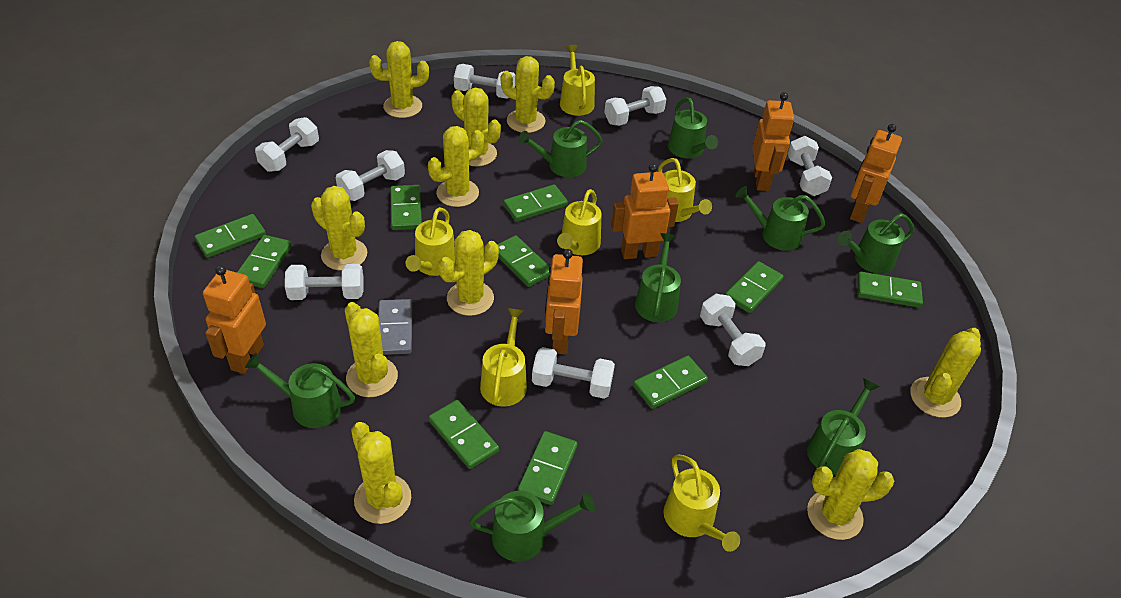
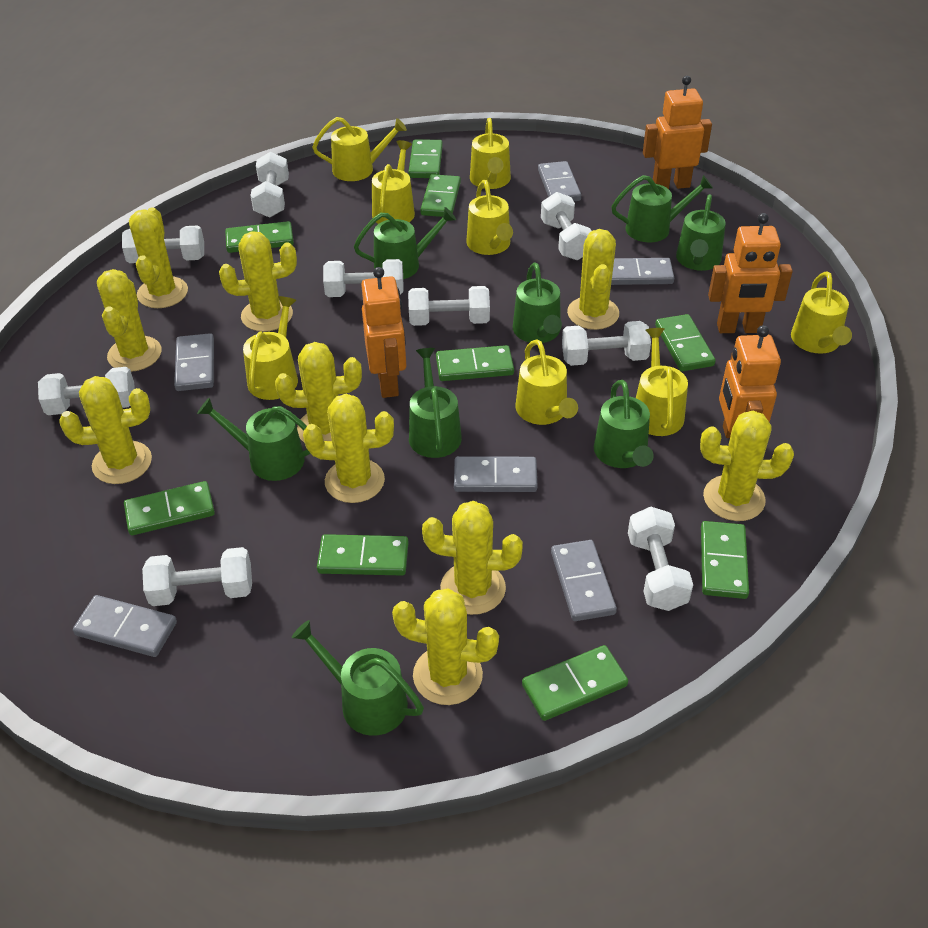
green domino: 10 -> 9
grey domino: 1 -> 6
orange robot: 5 -> 4
white dumbbell: 8 -> 9
yellow watering can: 6 -> 8

